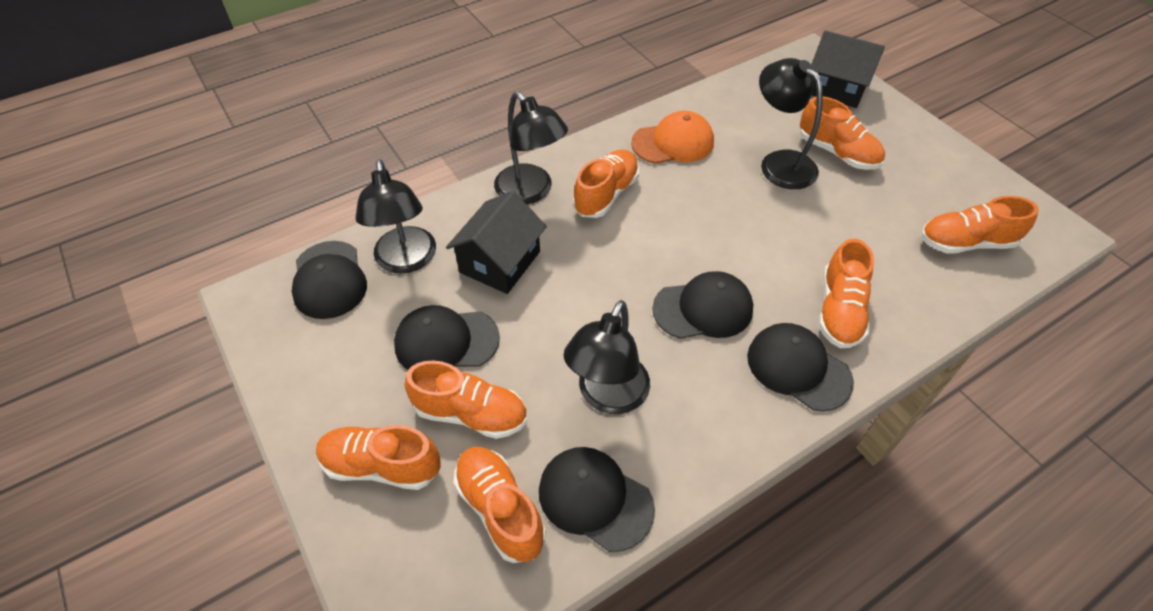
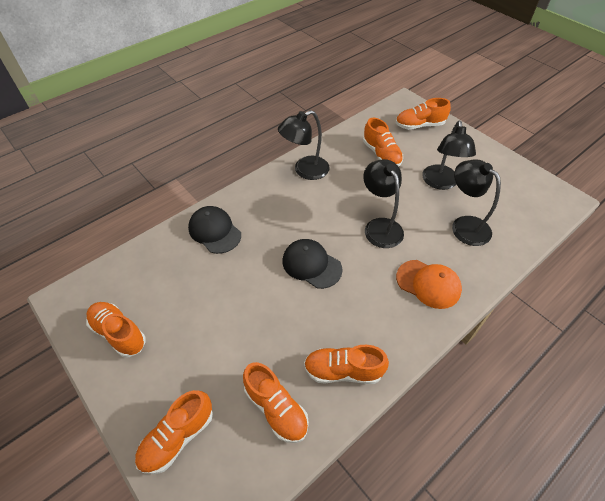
black cap: 5 -> 2
black house: 2 -> 0
orange shoe: 7 -> 6

